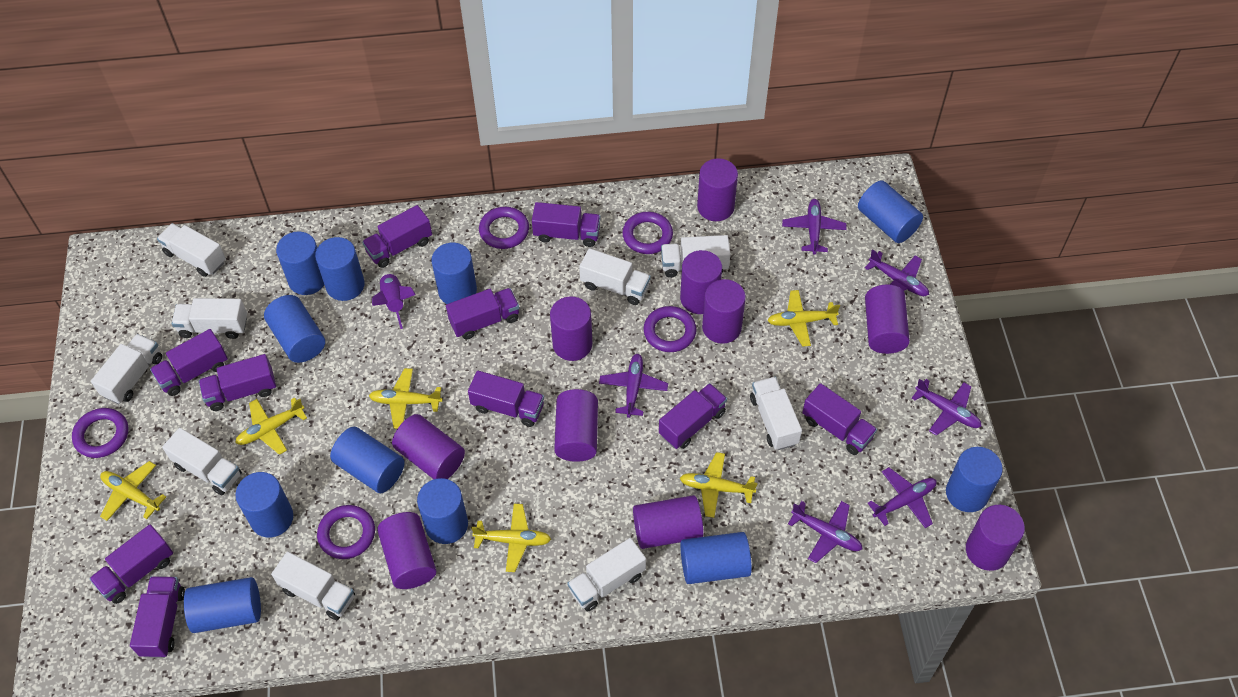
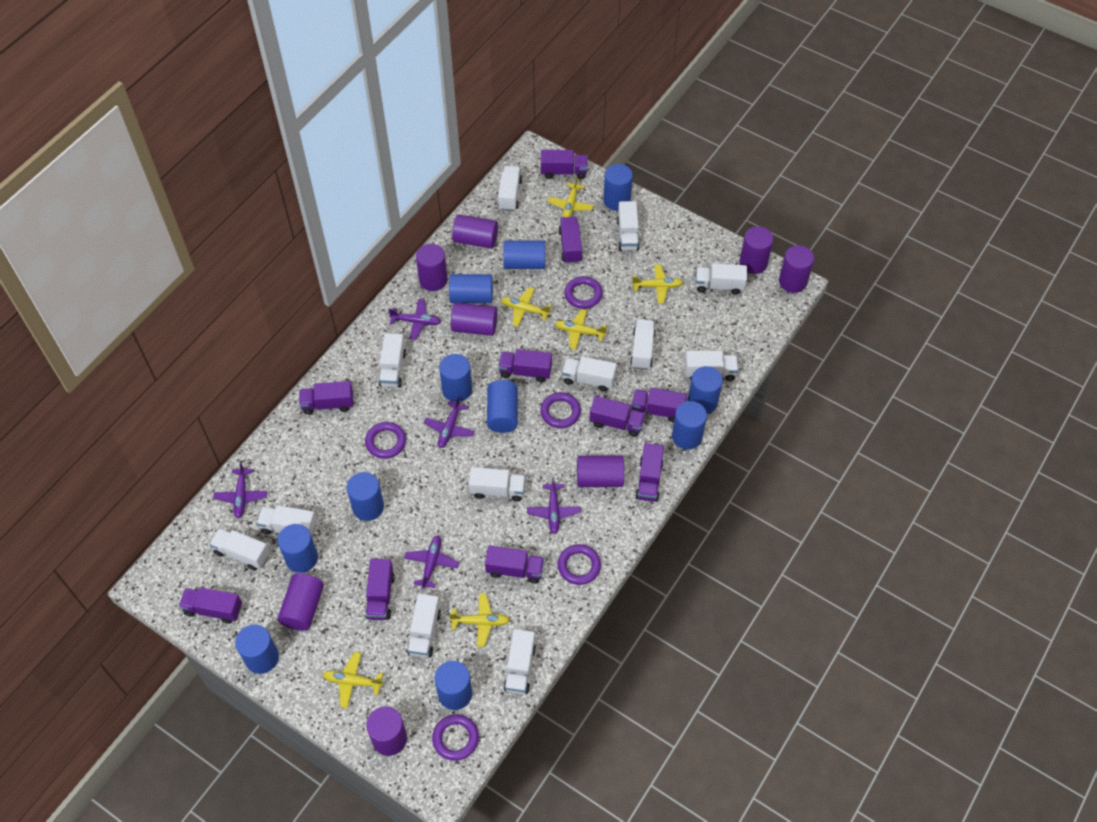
purple cylinder: 10 -> 8
purple plane: 6 -> 5
purple rocket: 1 -> 0
white truck: 9 -> 12

